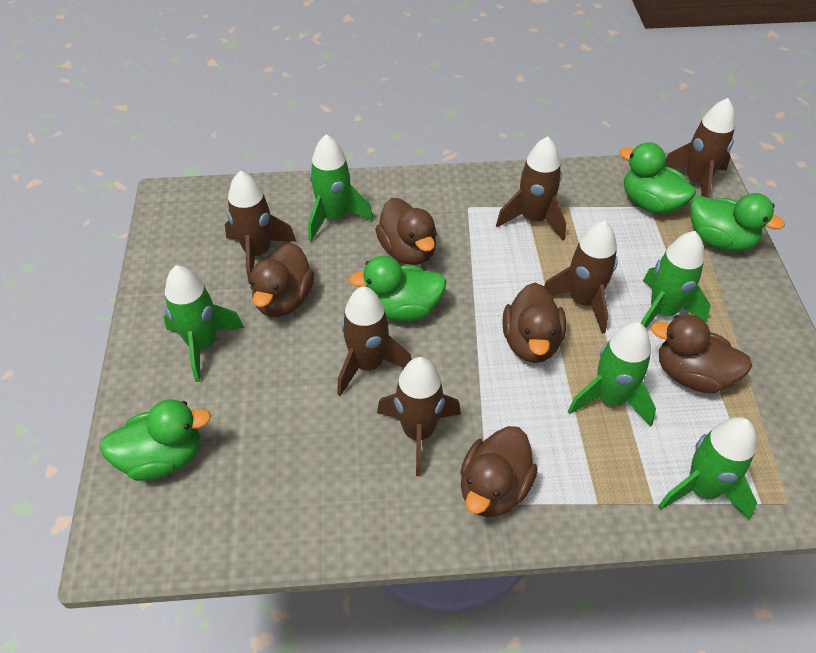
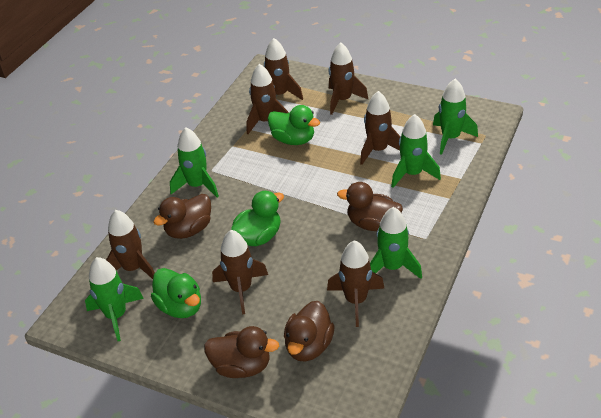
brown duck: 5 -> 4
brown rocket: 6 -> 7
green duck: 4 -> 3

